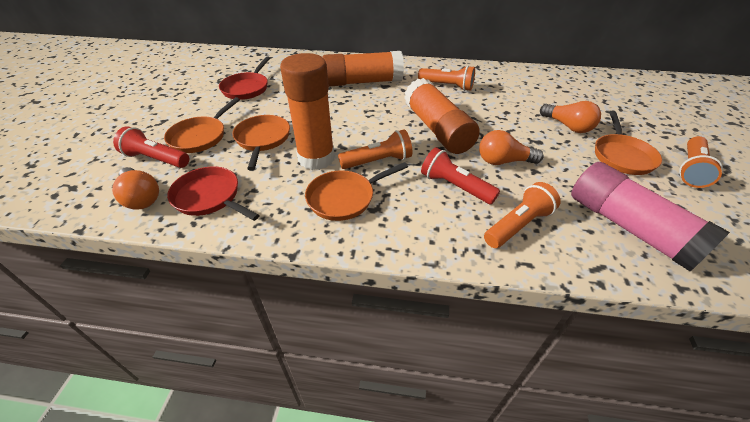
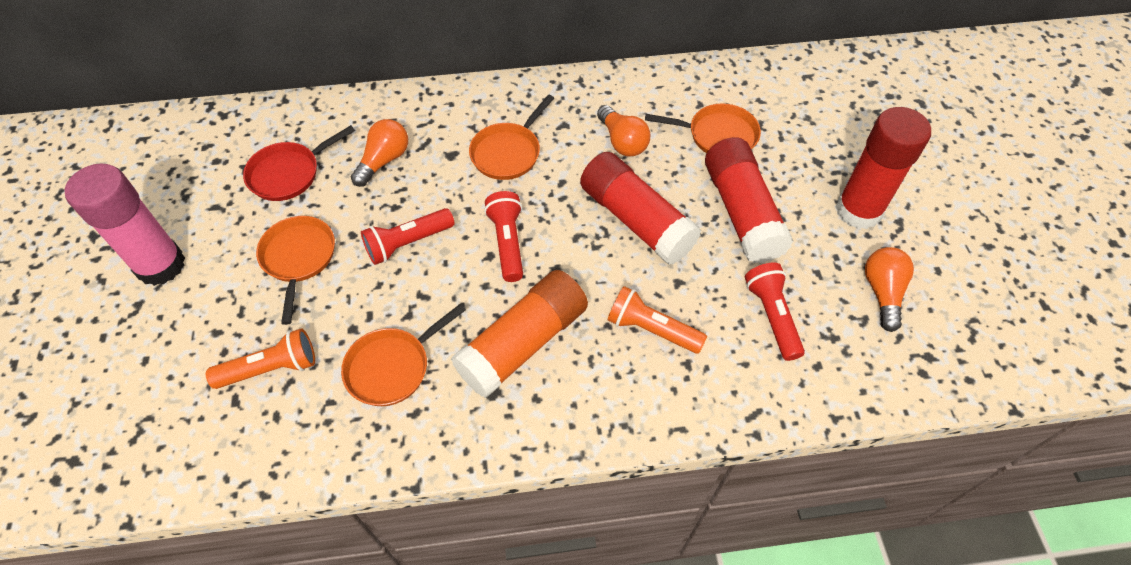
orange flashlight: 4 -> 2
orange glue stick: 3 -> 1
red flashlight: 2 -> 3
red glue stick: 0 -> 3
red pan: 2 -> 1

